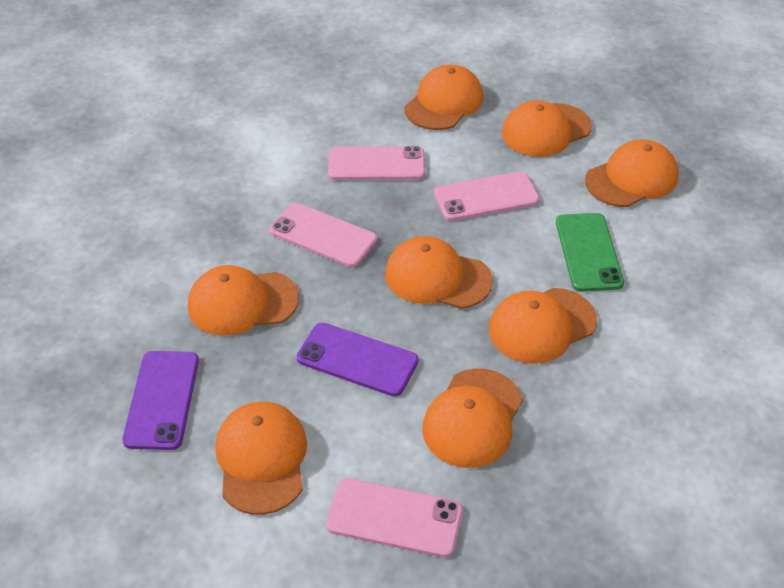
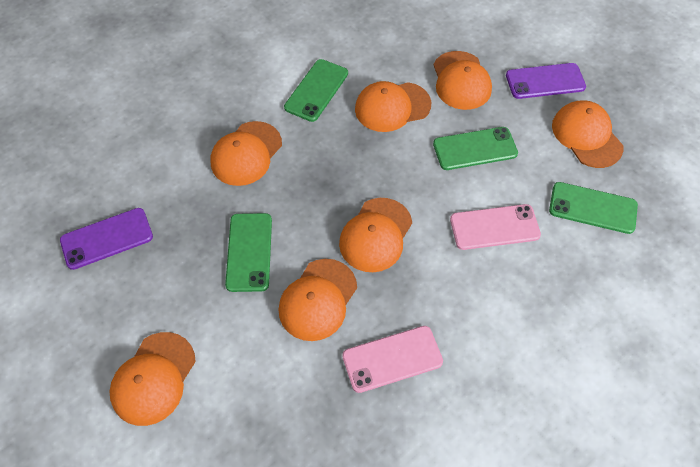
green phone: 1 -> 4
orange cap: 8 -> 7
pink phone: 4 -> 2

